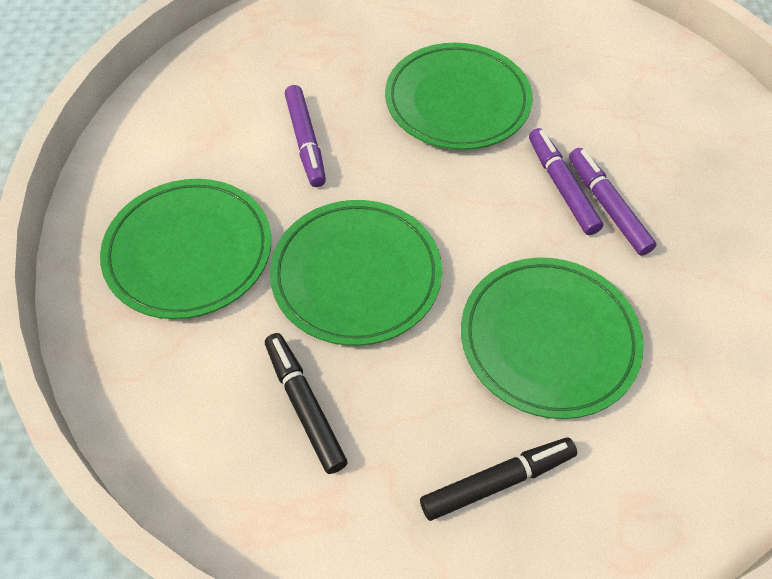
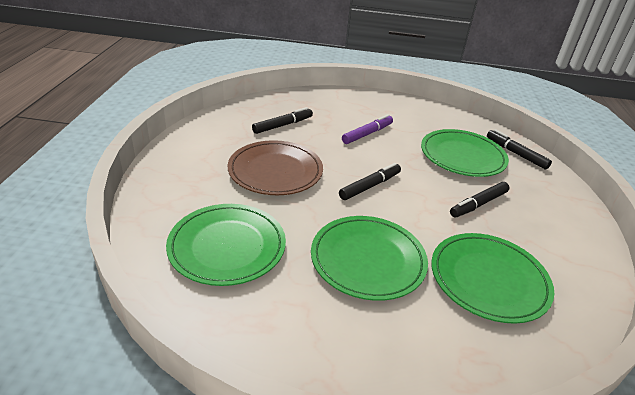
black marker: 2 -> 4
brown plate: 0 -> 1
purple marker: 3 -> 1

